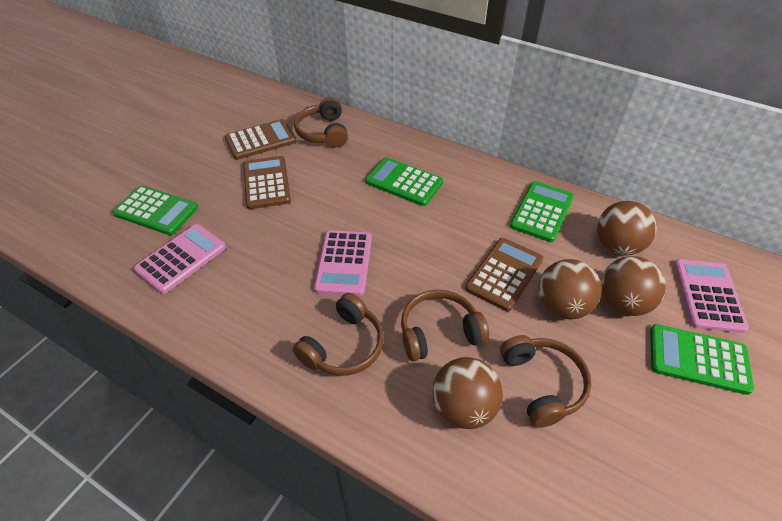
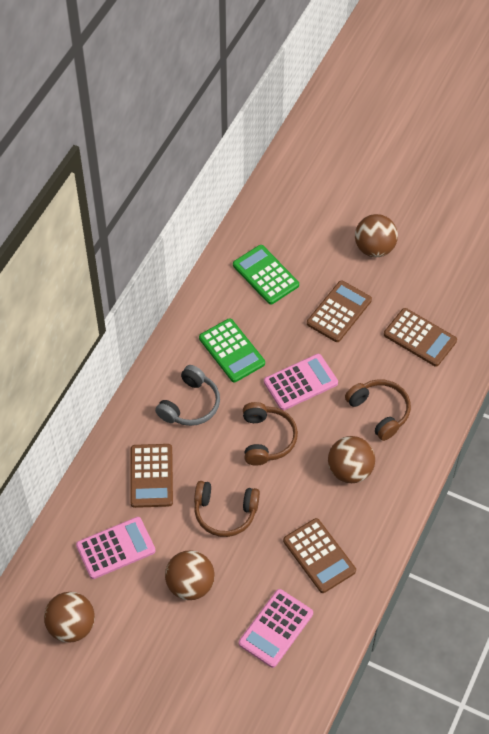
brown calculator: 3 -> 4
brown headphones: 4 -> 3
green calculator: 4 -> 2
grey headphones: 0 -> 1

